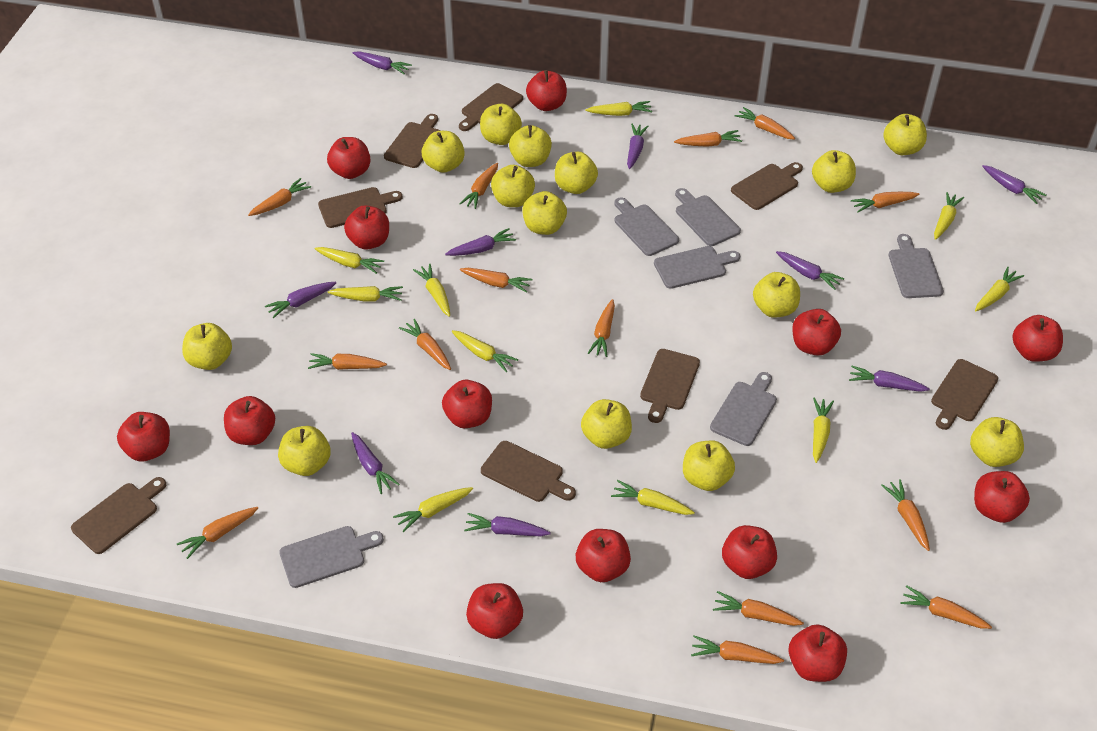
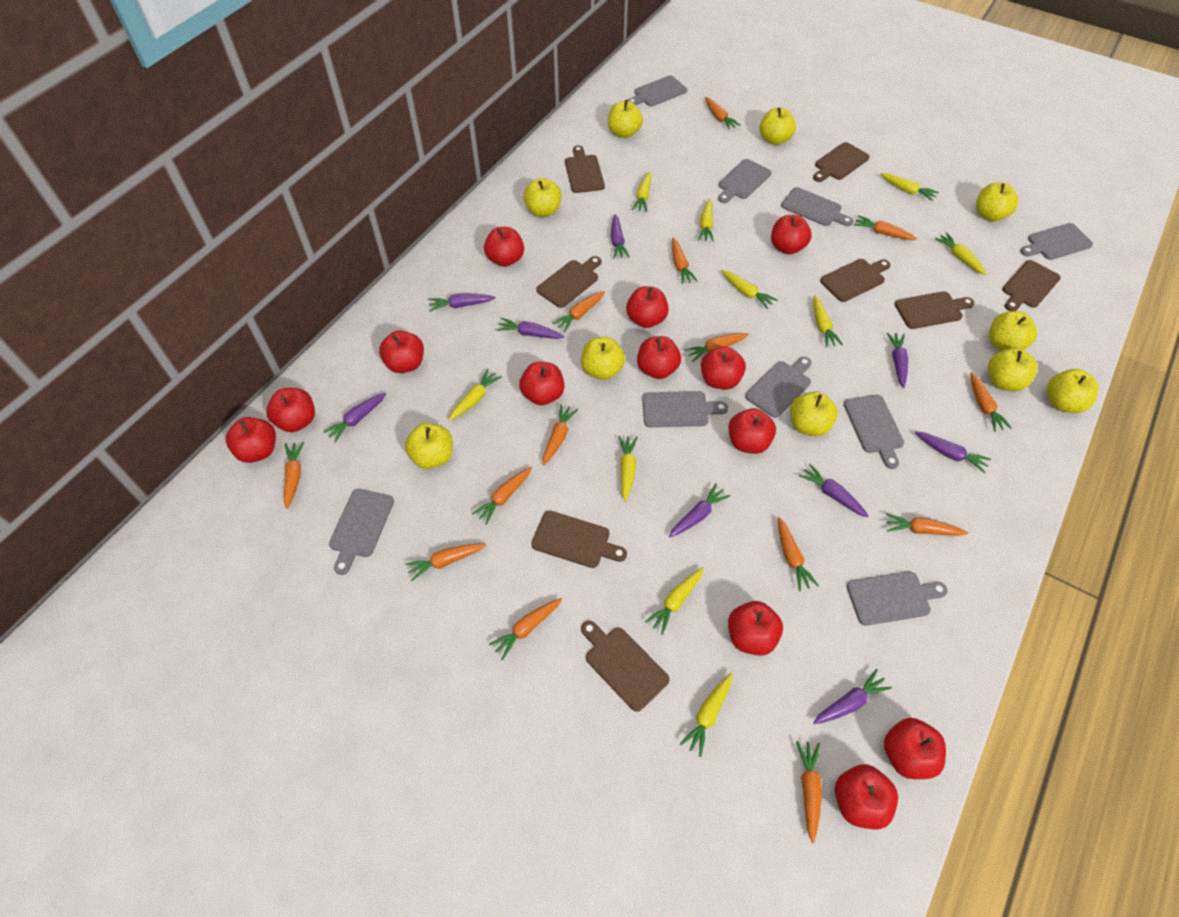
grey cutting board: 6 -> 9
yellow apple: 14 -> 10

